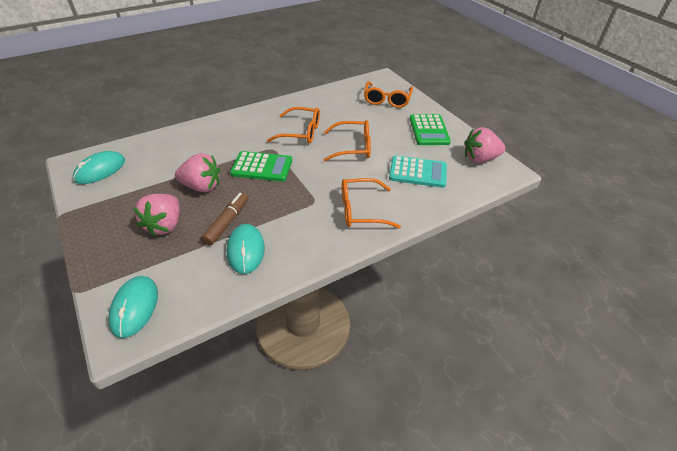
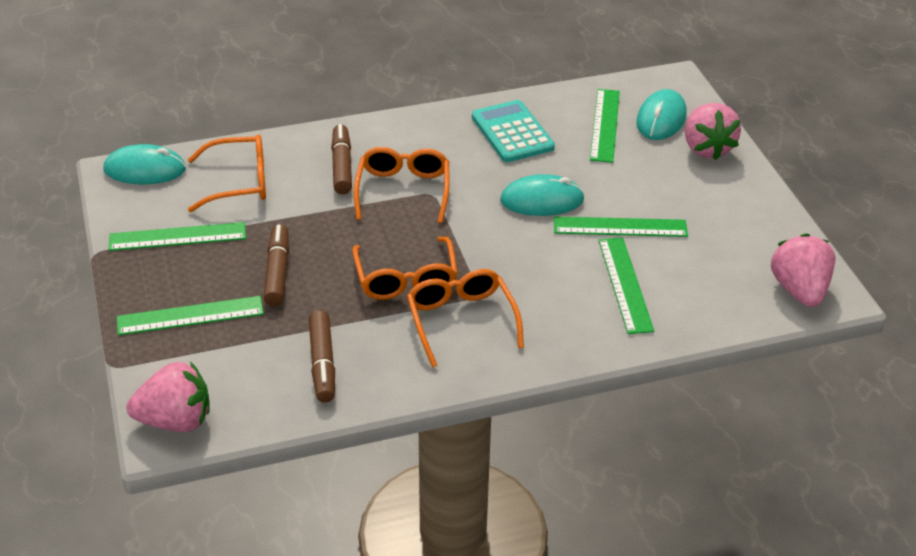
brown marker: 1 -> 3
green calculator: 2 -> 0
green ruler: 0 -> 5

